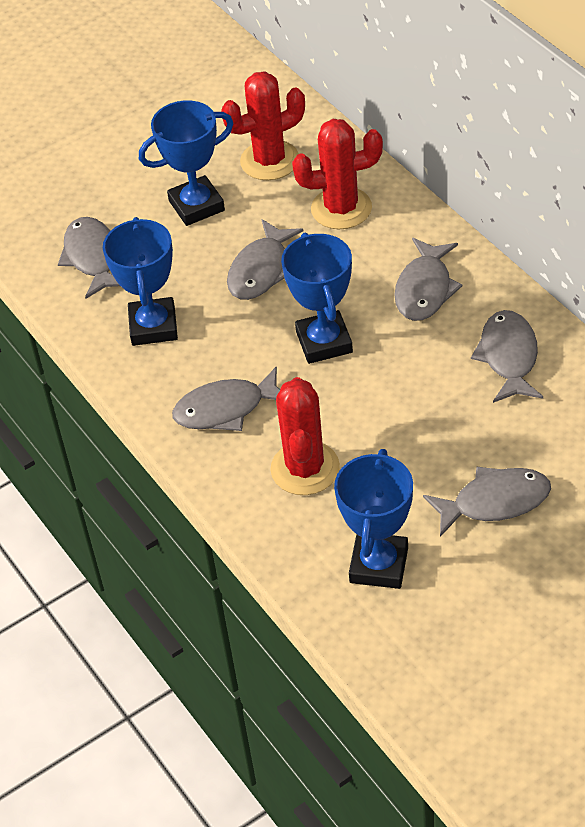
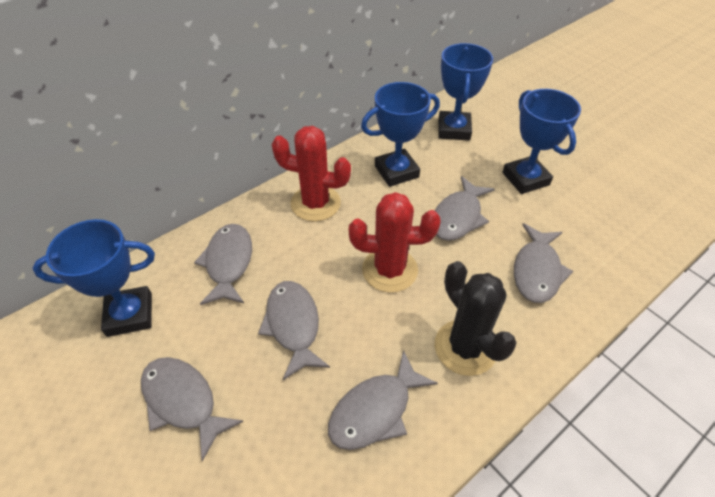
black cactus: 0 -> 1
red cactus: 3 -> 2

